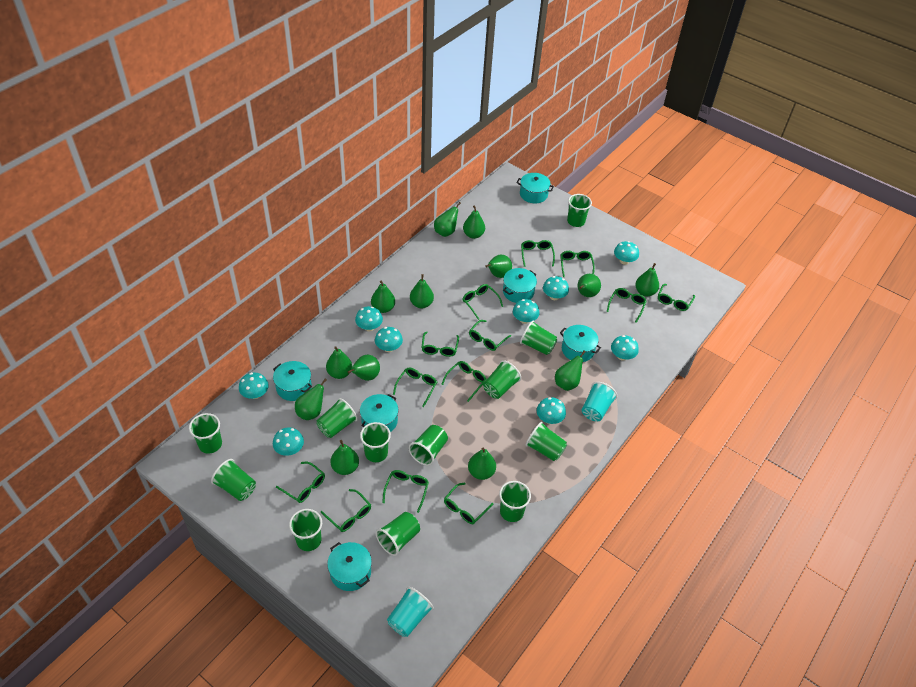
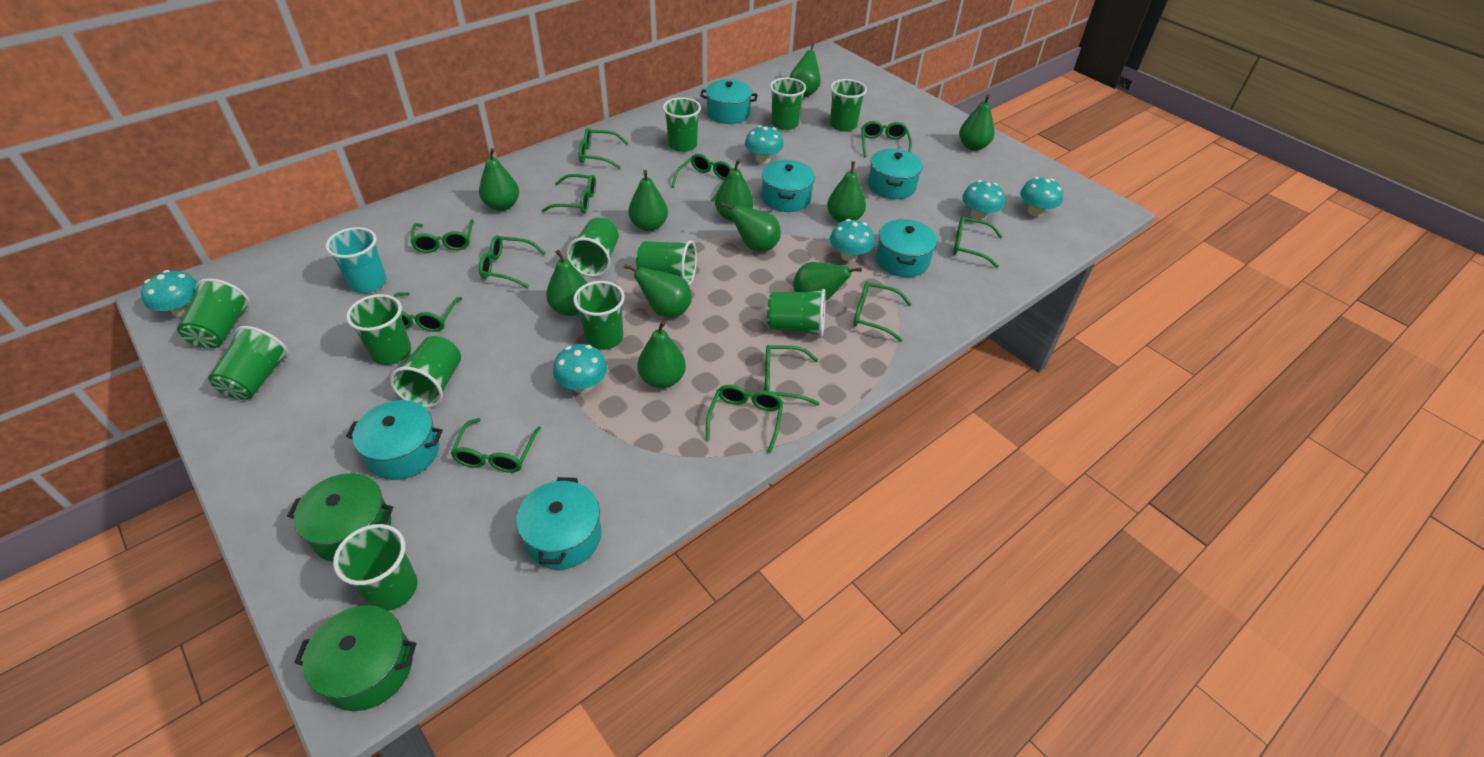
green glasses: 13 -> 12
green pear: 13 -> 11
green pot: 0 -> 2
turquoise cup: 2 -> 1
turquoise mushroom: 9 -> 6

